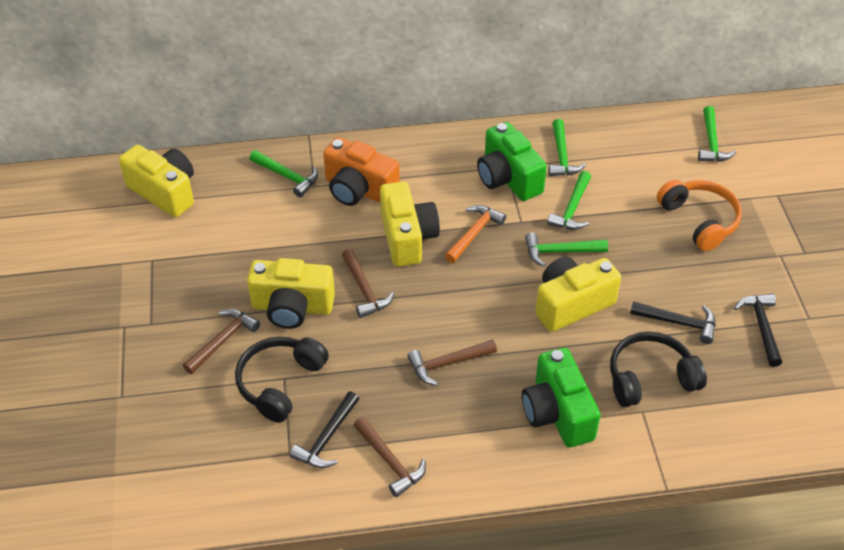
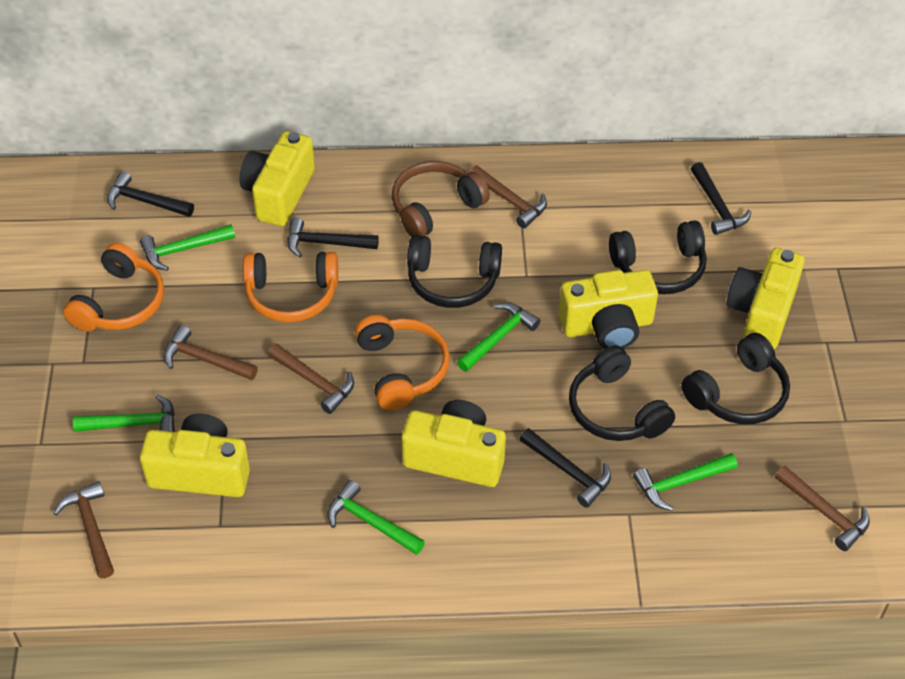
black hammer: 3 -> 4
black headphones: 2 -> 4
brown hammer: 4 -> 5
brown headphones: 0 -> 1
green camera: 2 -> 0
orange camera: 1 -> 0
orange hammer: 1 -> 0
orange headphones: 1 -> 3
yellow camera: 4 -> 5

